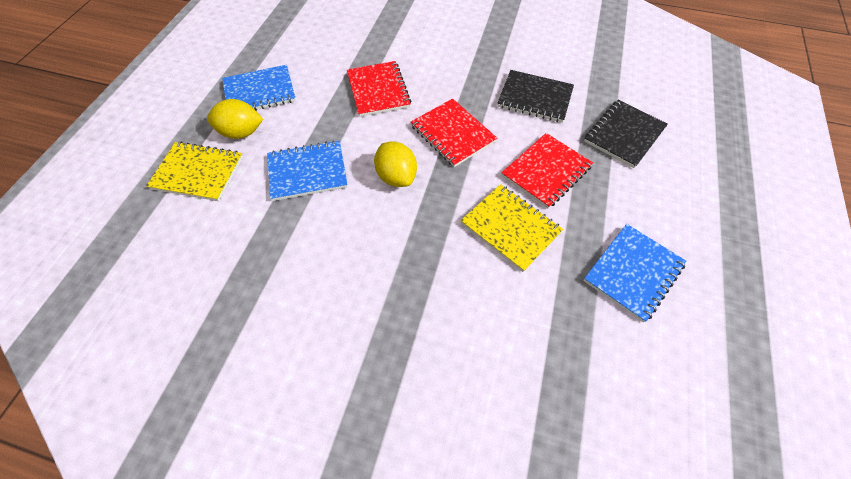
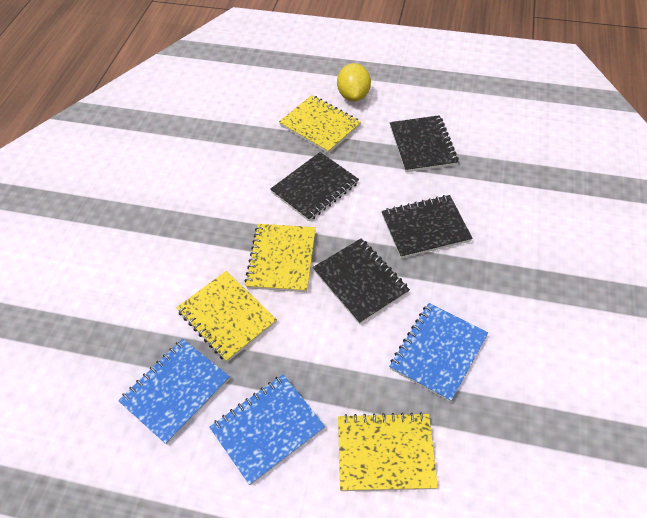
black notebook: 2 -> 4
red notebook: 3 -> 0
yellow lemon: 2 -> 1
yellow notebook: 2 -> 4

